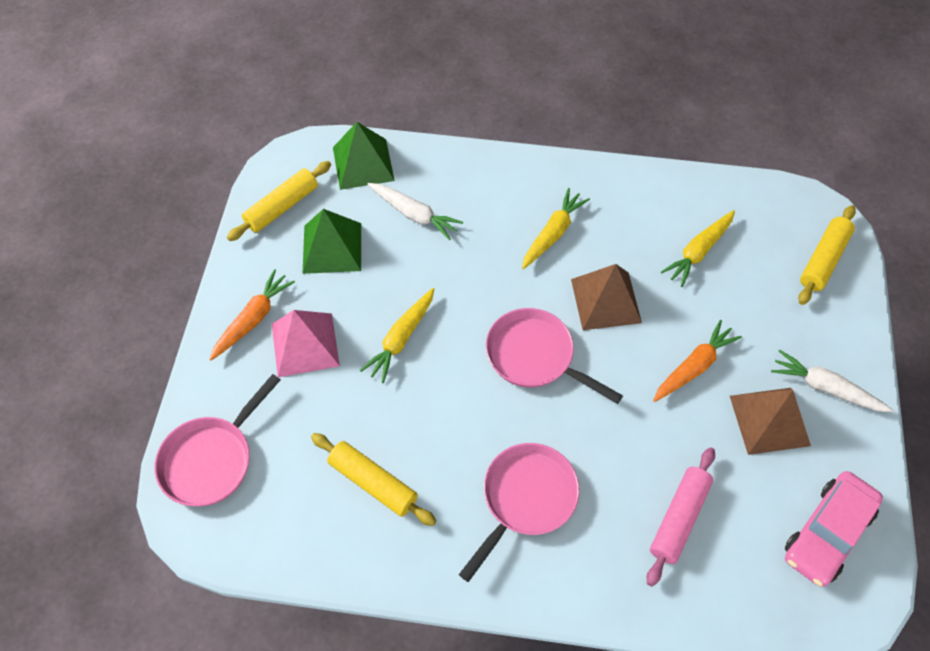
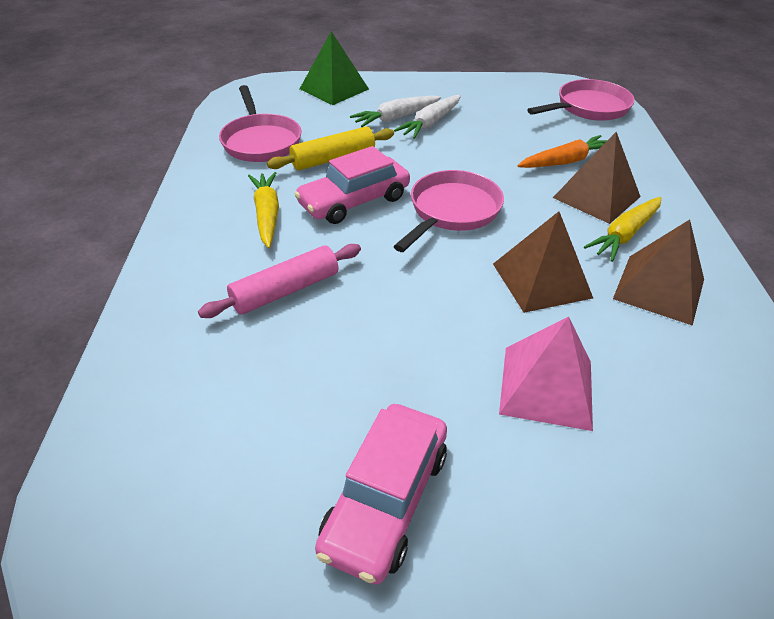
brown pyramid: 2 -> 3
green pyramid: 2 -> 1
orange carrot: 2 -> 1
pink car: 1 -> 2
yellow carrot: 3 -> 2
yellow rolling pin: 3 -> 1

